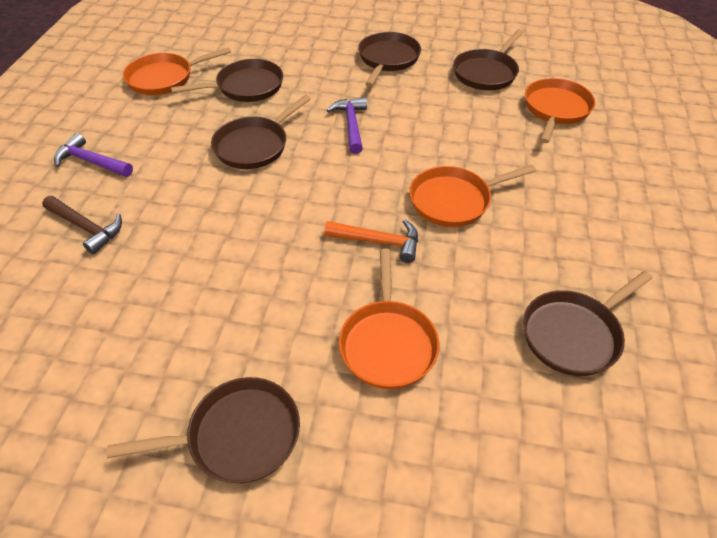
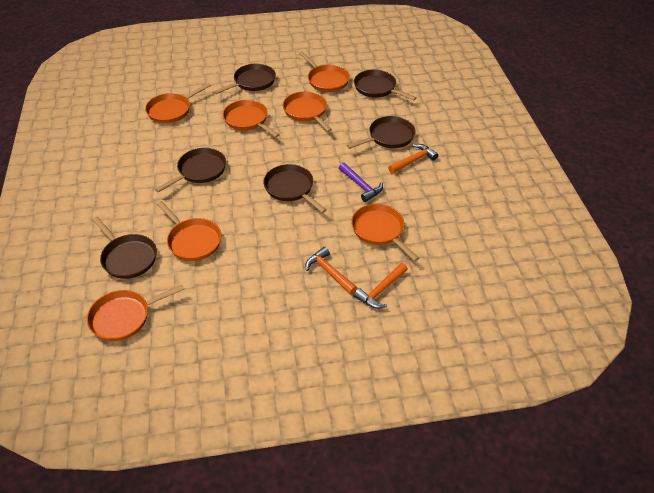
brown hammer: 1 -> 0
orange hammer: 1 -> 3
orange pan: 4 -> 7
purple hammer: 2 -> 1

